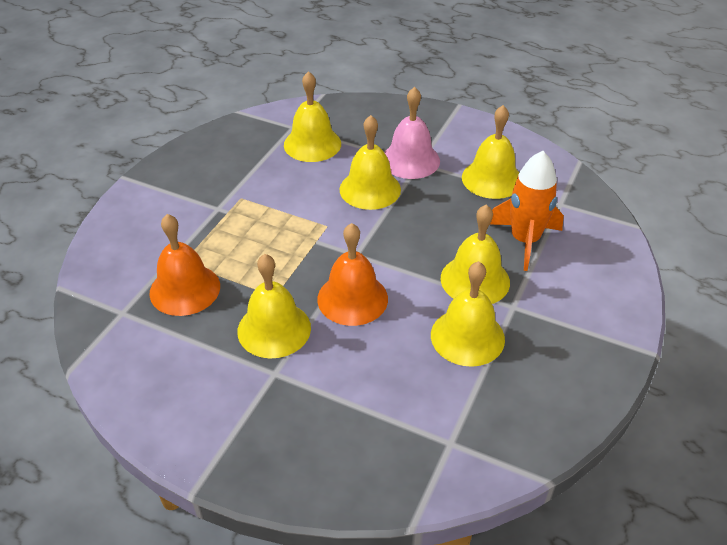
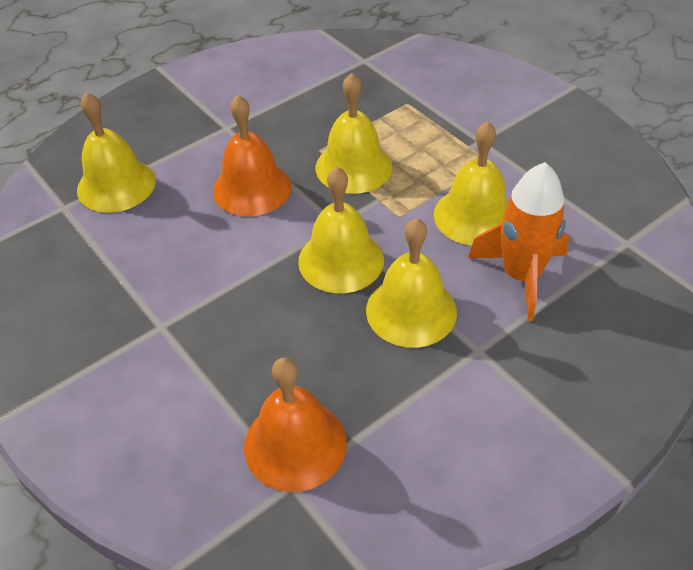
pink bell: 1 -> 0
yellow bell: 6 -> 5

